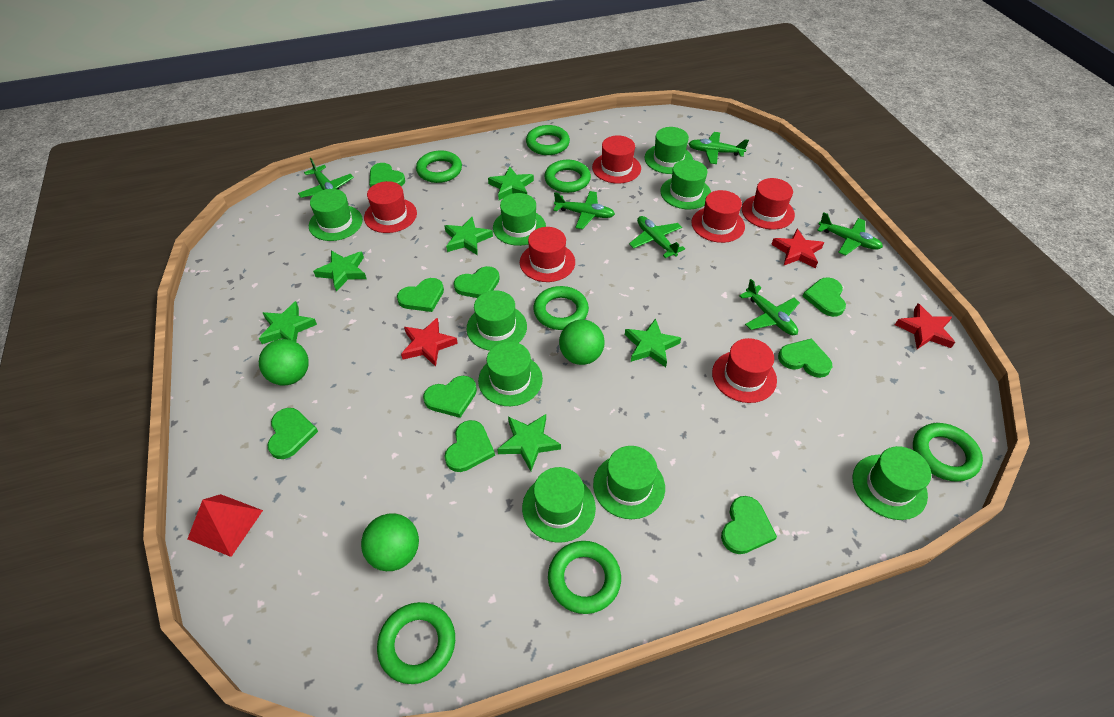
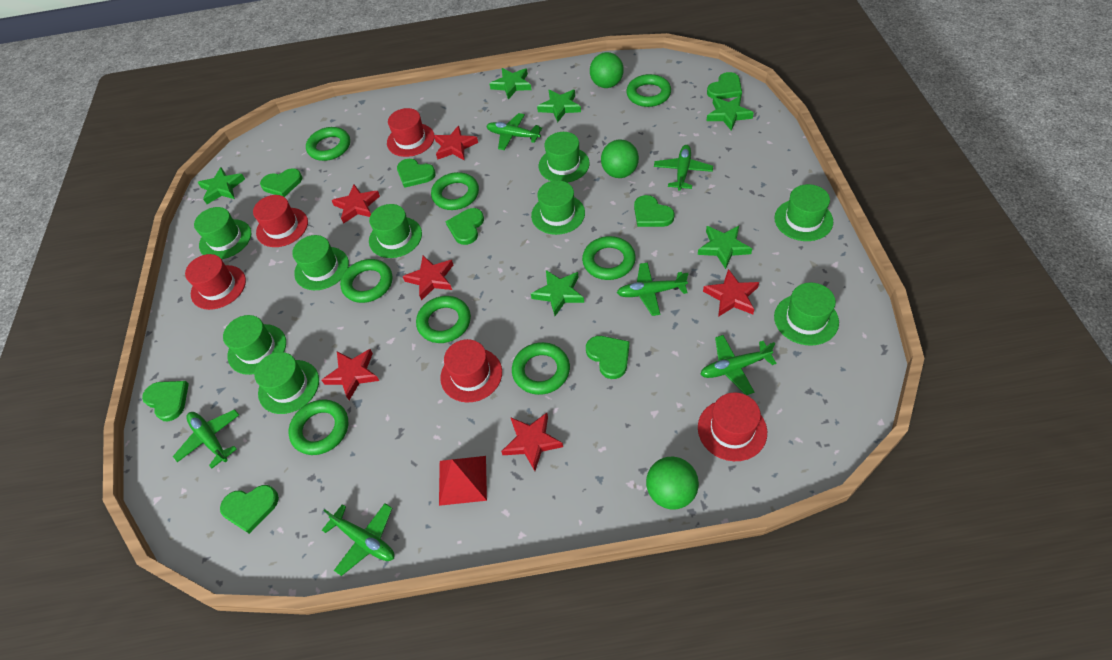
green heart: 9 -> 8
green ring: 7 -> 8
red hat: 6 -> 5
red star: 3 -> 6

